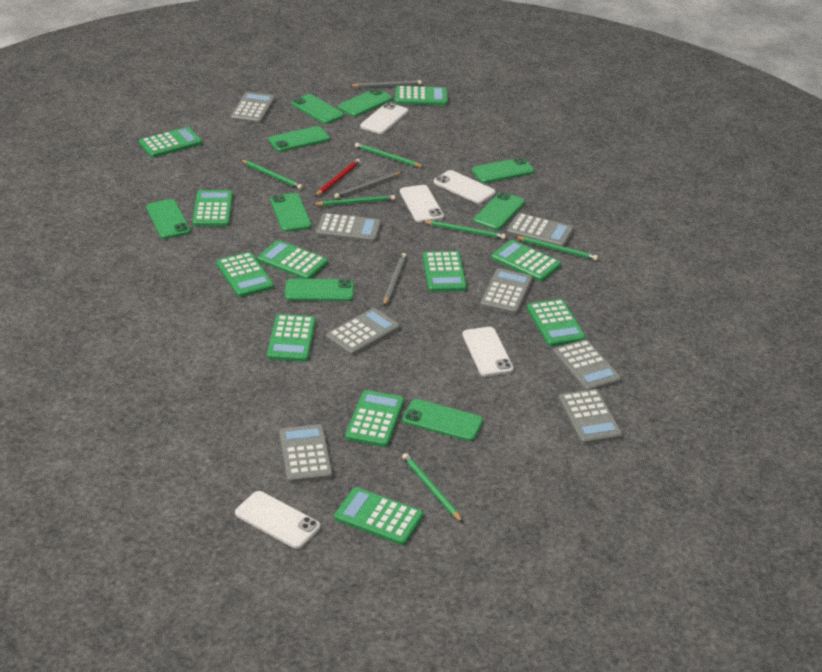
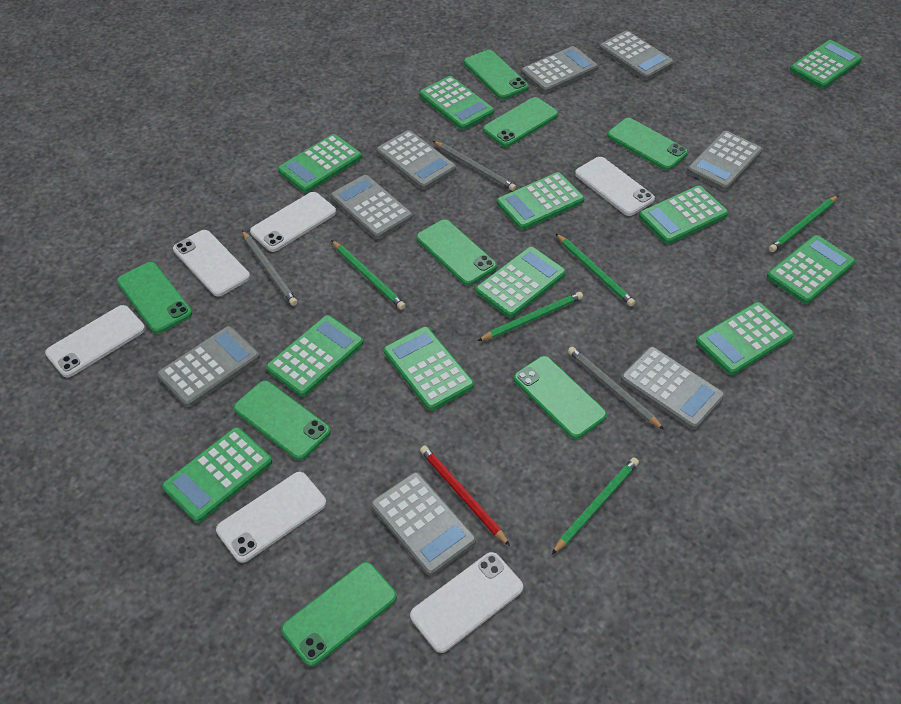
green pencil: 6 -> 5
green phone: 9 -> 8
white phone: 5 -> 6

